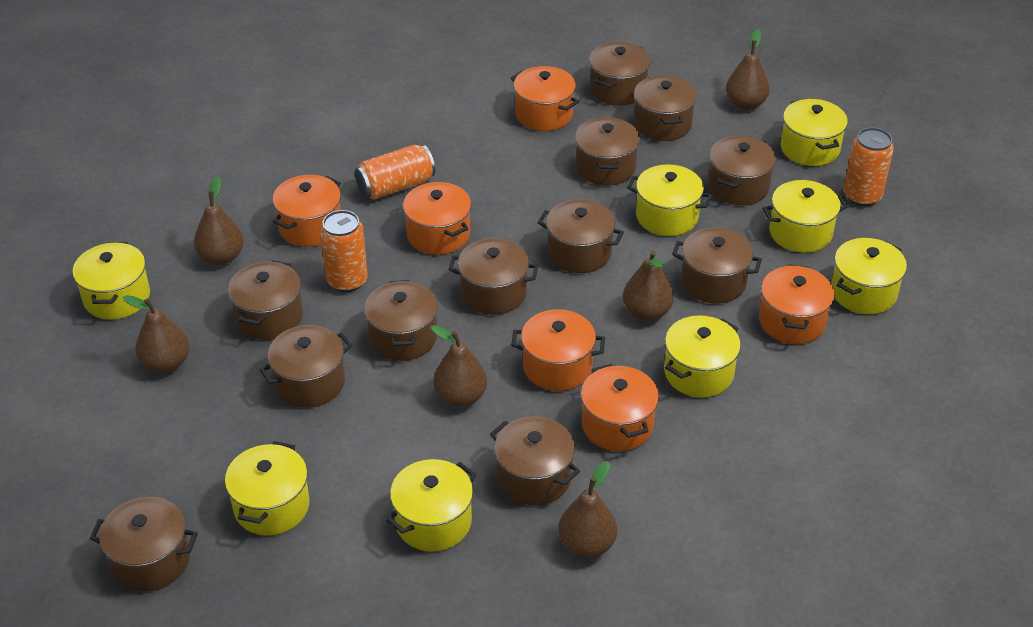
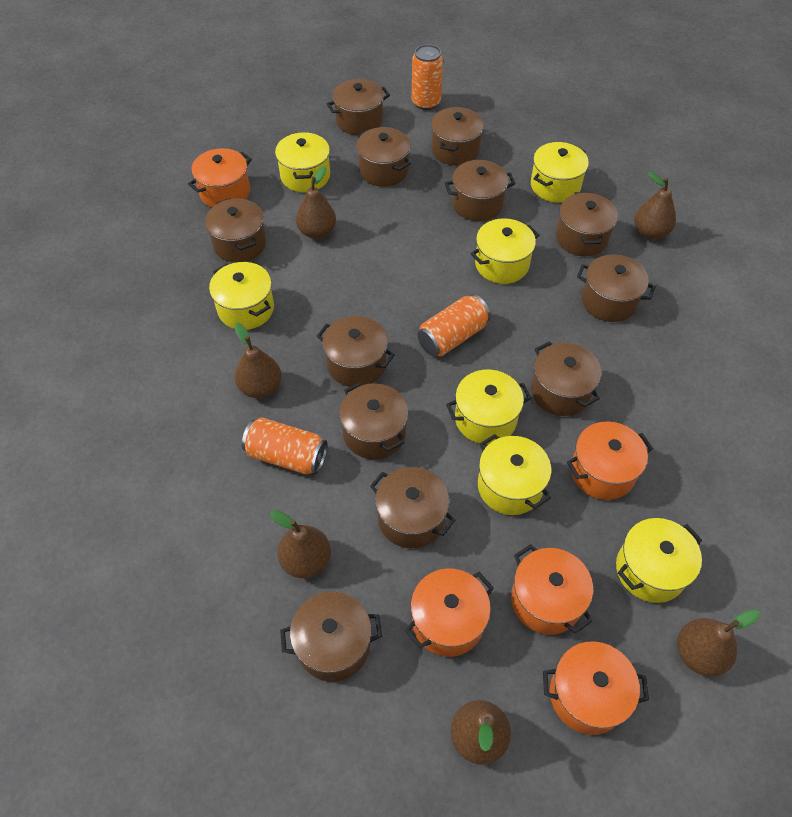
orange pot: 6 -> 5
yellow pot: 8 -> 7

